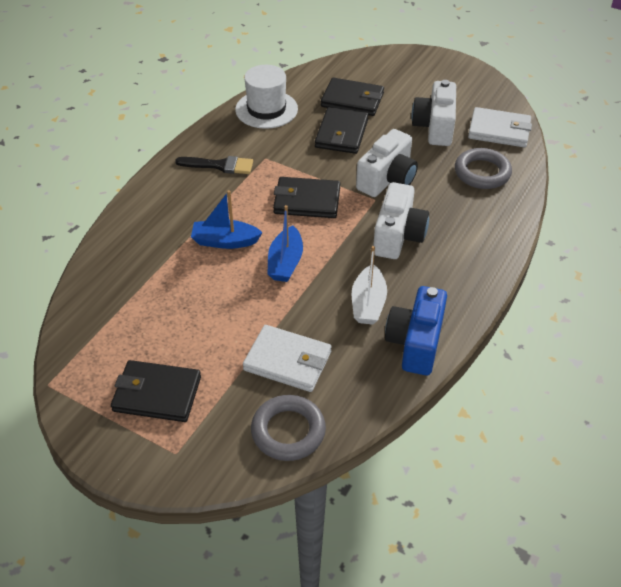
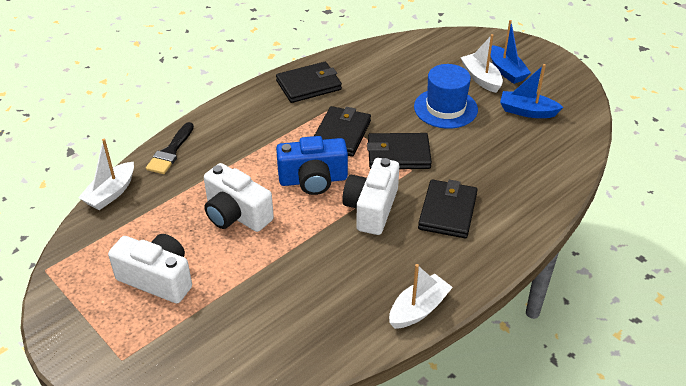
blue hat: 0 -> 1
grey ring: 2 -> 0
white boat: 1 -> 3
white hat: 1 -> 0
white wallet: 2 -> 0

